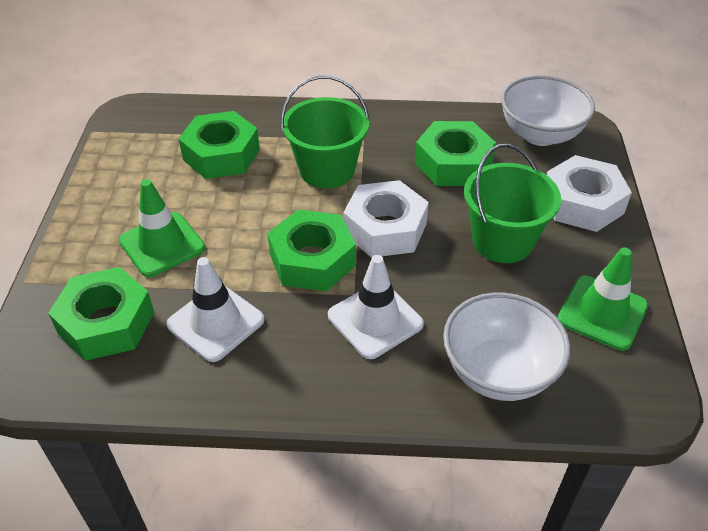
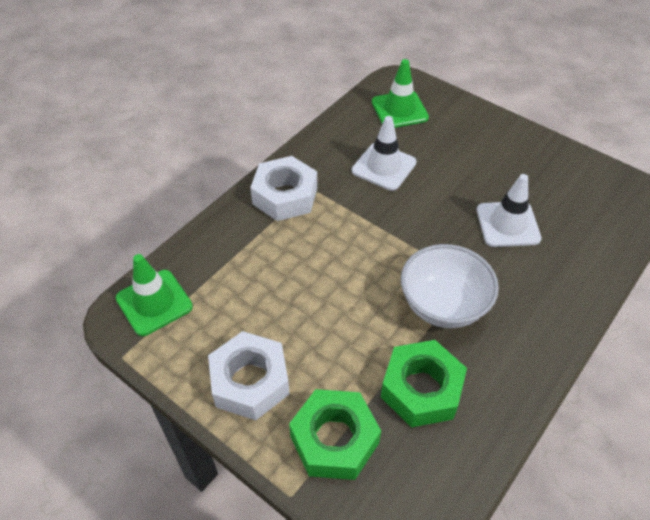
green bucket: 2 -> 0
green nut: 4 -> 2
white bowl: 2 -> 1

